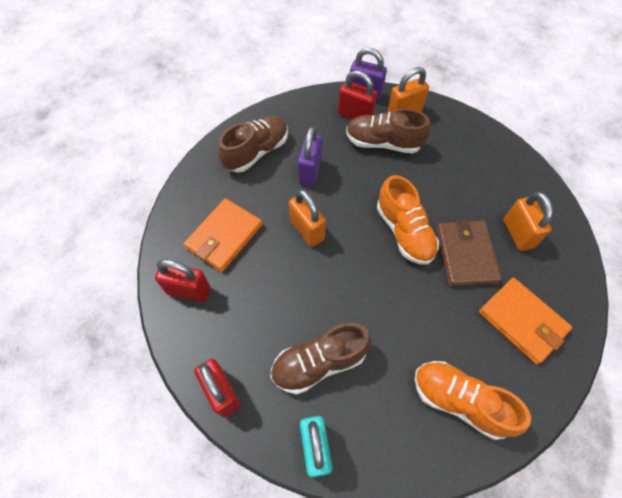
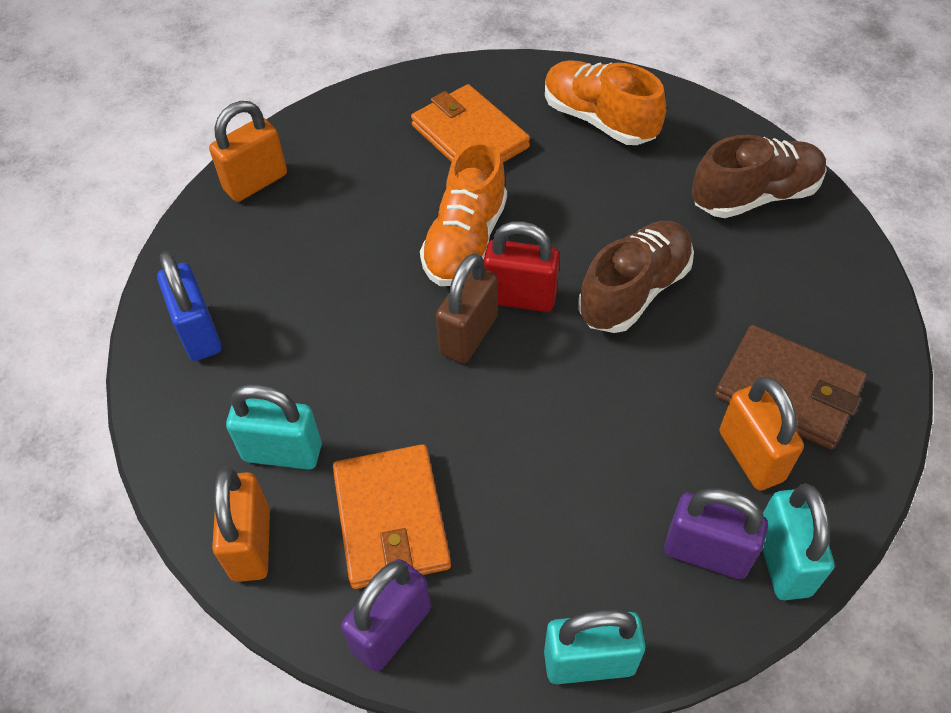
blue padlock: 0 -> 1
brown padlock: 0 -> 1
brown shoe: 3 -> 2
red padlock: 3 -> 1
turquoise padlock: 1 -> 3

